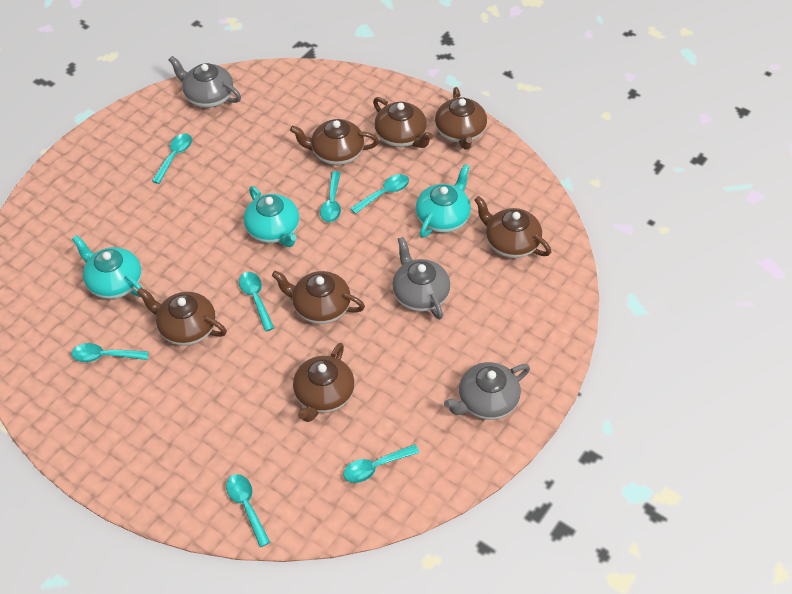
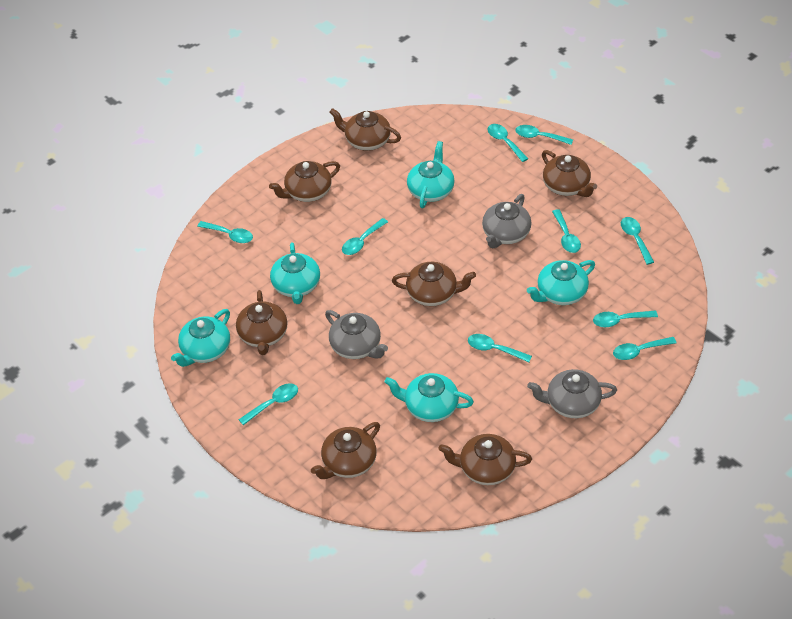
turquoise spoon: 7 -> 10
turquoise teapot: 3 -> 5

